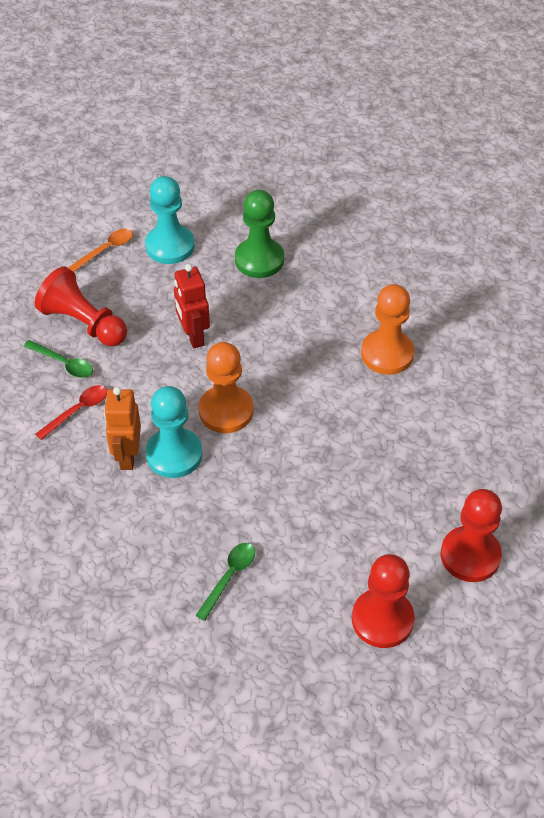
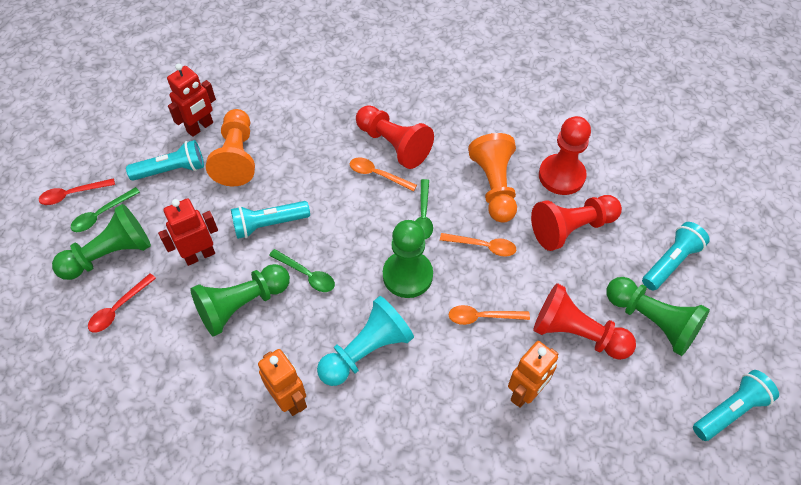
green pawn: 1 -> 4
green spoon: 2 -> 3
orange robot: 1 -> 2
orange spoon: 1 -> 3
red pawn: 3 -> 4
red robot: 1 -> 2
red spoon: 1 -> 2
turquoise flashlight: 0 -> 4
turquoise pawn: 2 -> 1

